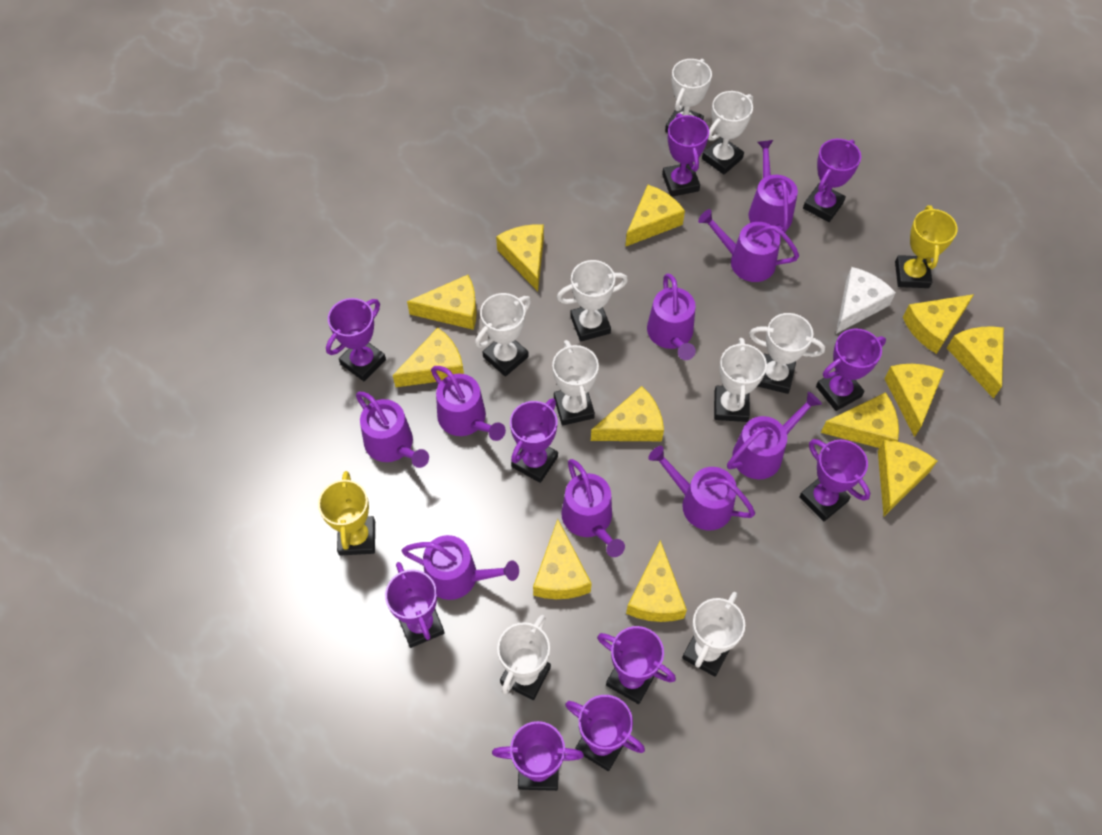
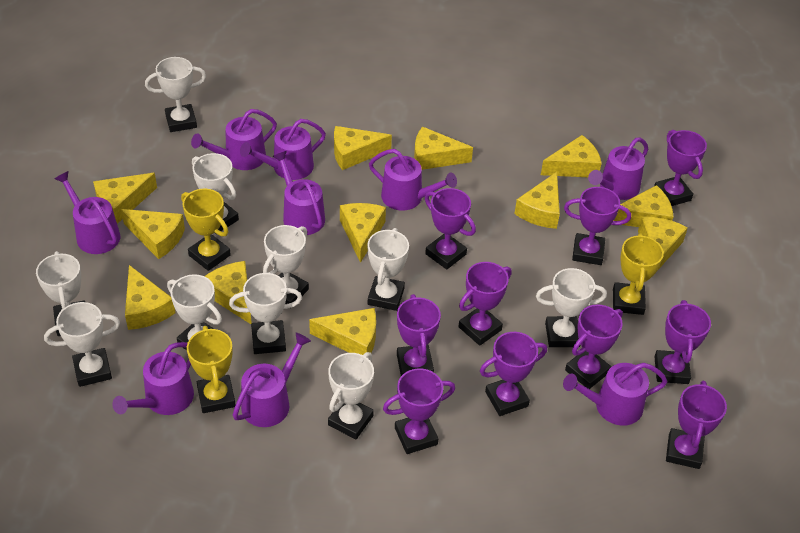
white cheese: 1 -> 0
white trophy: 9 -> 10
yellow trophy: 2 -> 3

